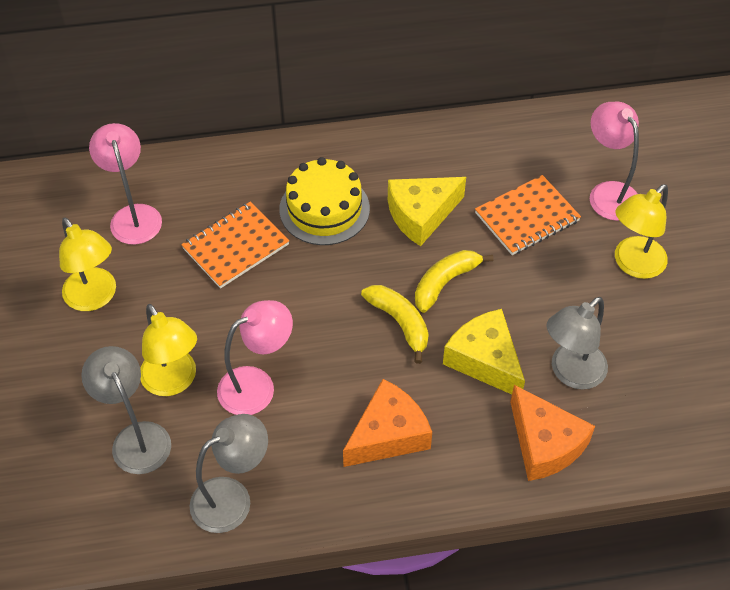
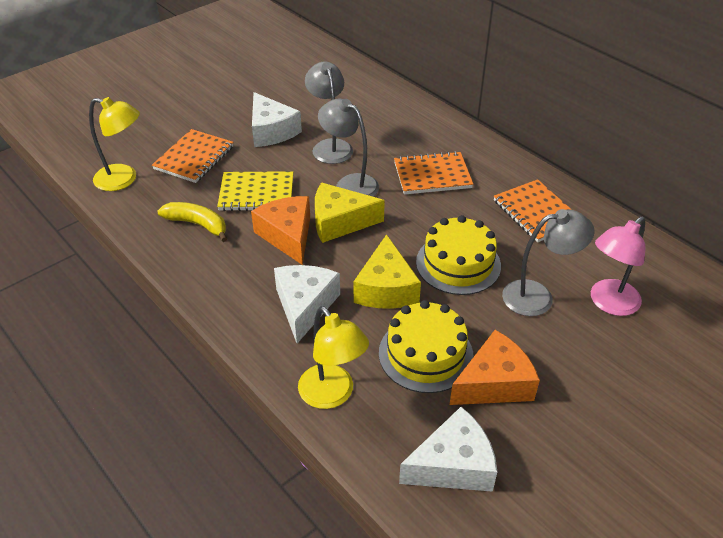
orange notebook: 2 -> 3
pink lamp: 3 -> 1
white cheese: 0 -> 3
yellow banana: 2 -> 1
yellow cake: 1 -> 2
yellow lamp: 3 -> 2
yellow notebook: 0 -> 1

